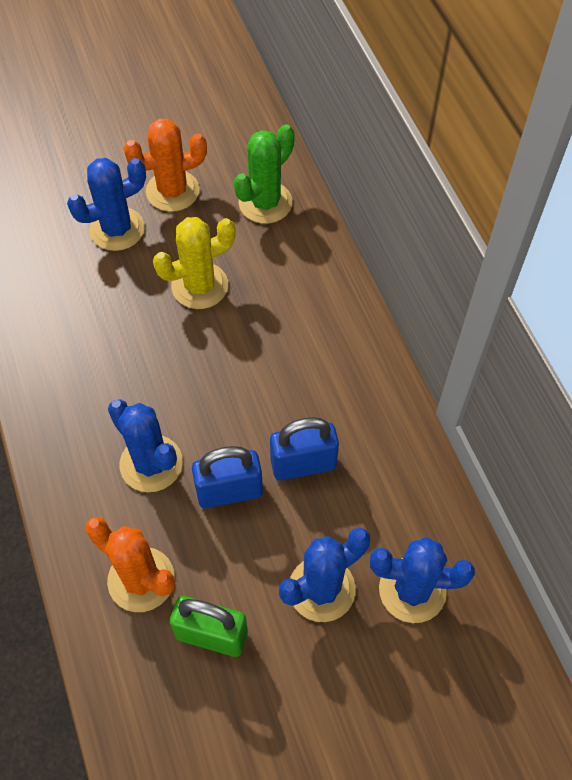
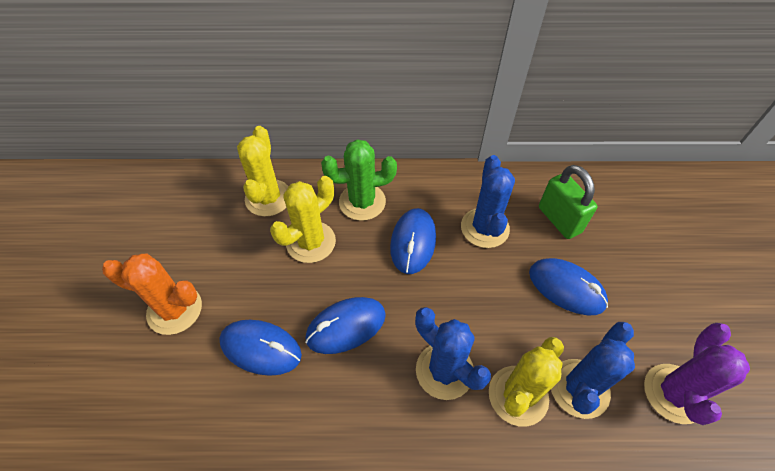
blue cactus: 4 -> 3
blue mouse: 0 -> 4
blue padlock: 2 -> 0
orange cactus: 2 -> 1
purple cactus: 0 -> 1
yellow cactus: 1 -> 3

